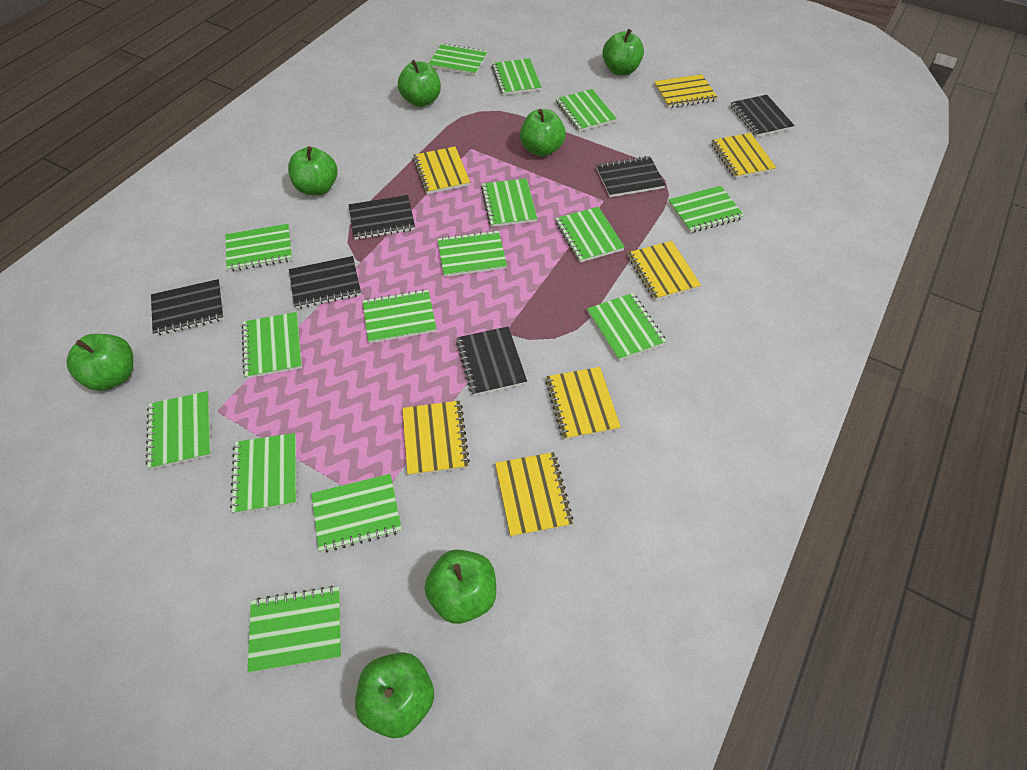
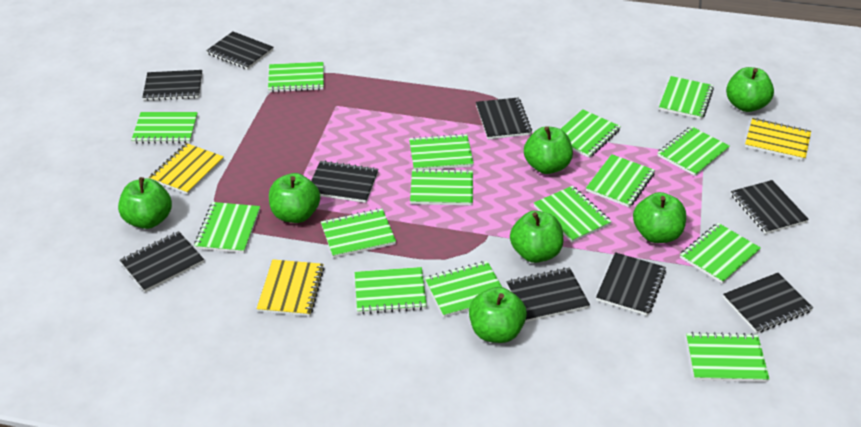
black notebook: 6 -> 9
yellow notebook: 7 -> 3

